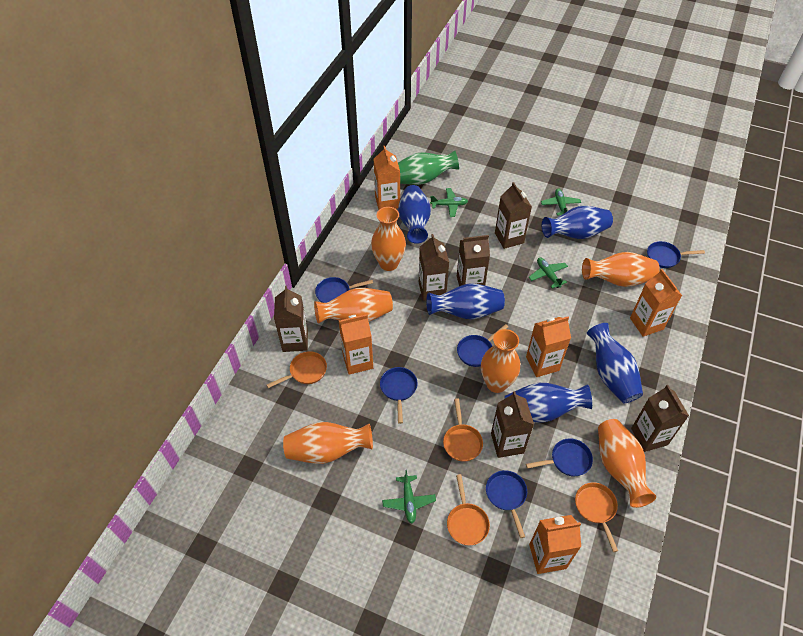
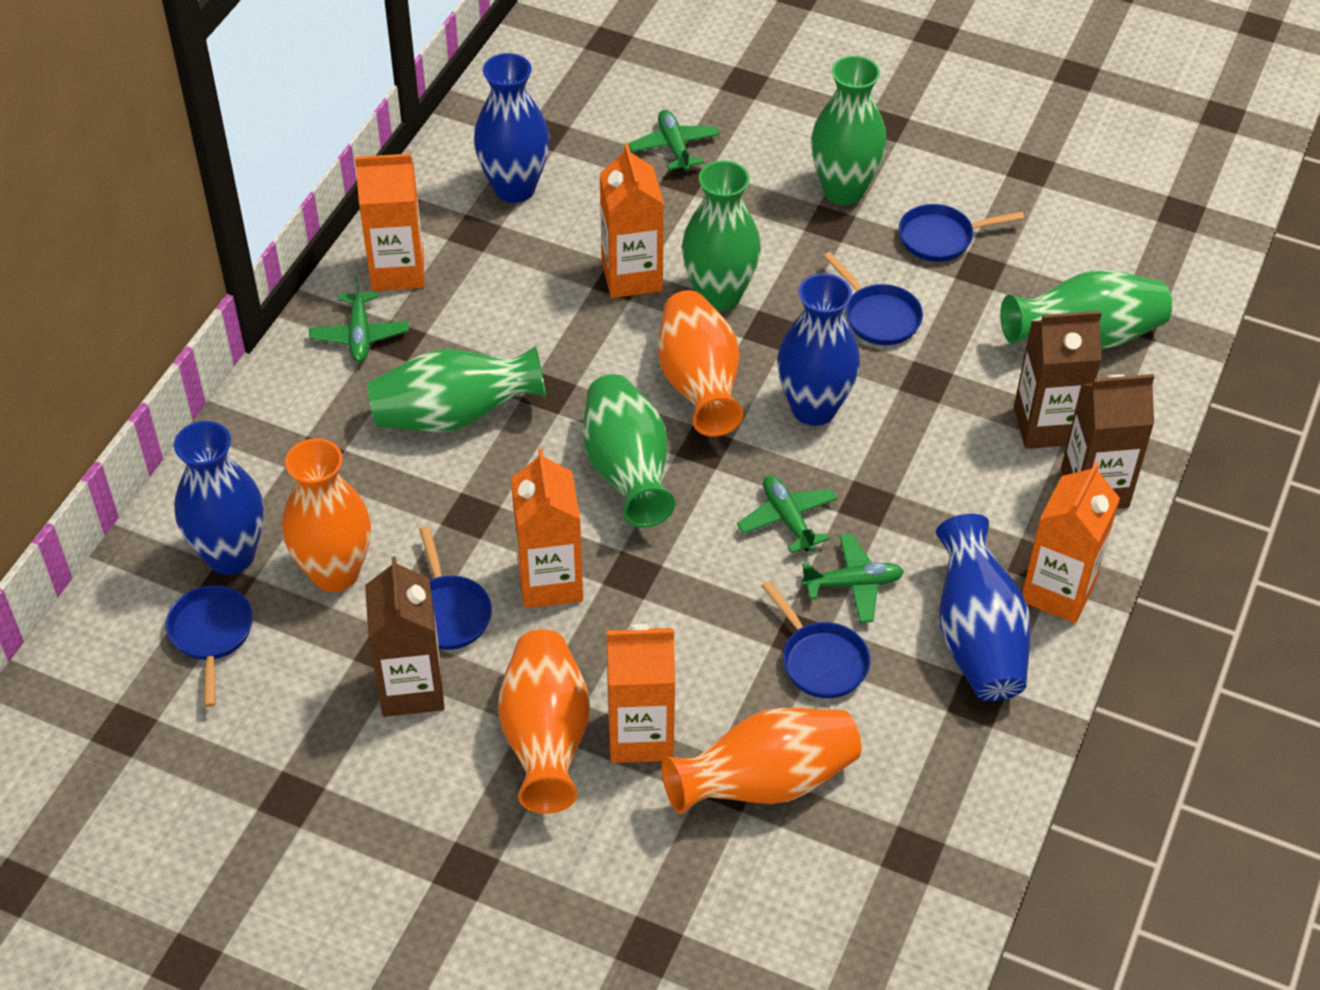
blue pan: 6 -> 5
blue vase: 5 -> 4
brown carton: 6 -> 3
green vase: 1 -> 5
orange pan: 4 -> 0
orange vase: 6 -> 4

